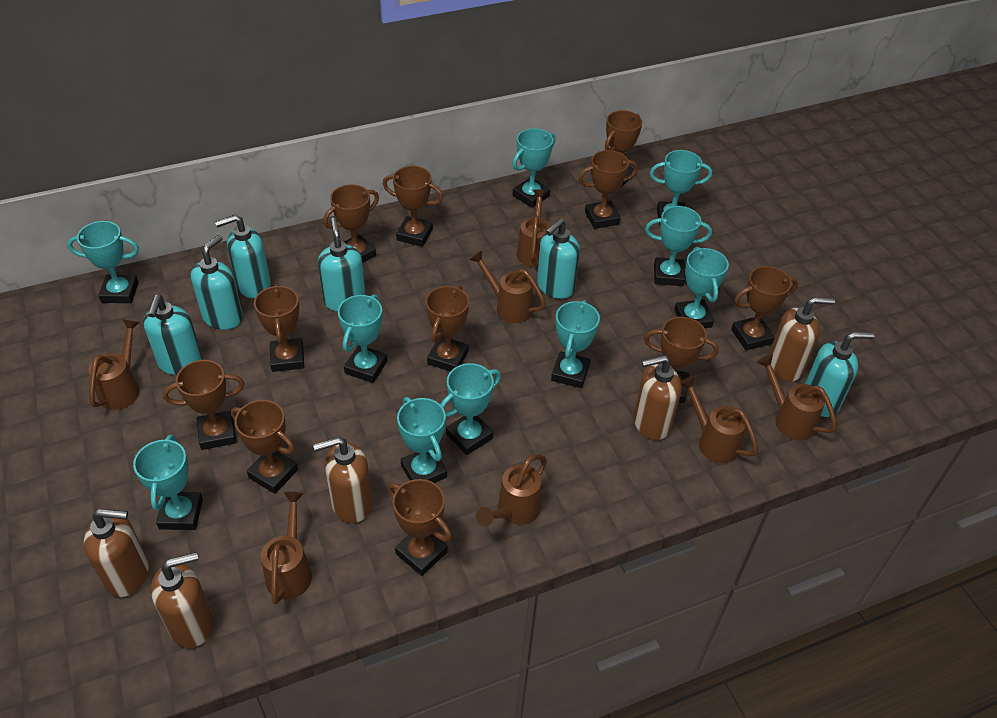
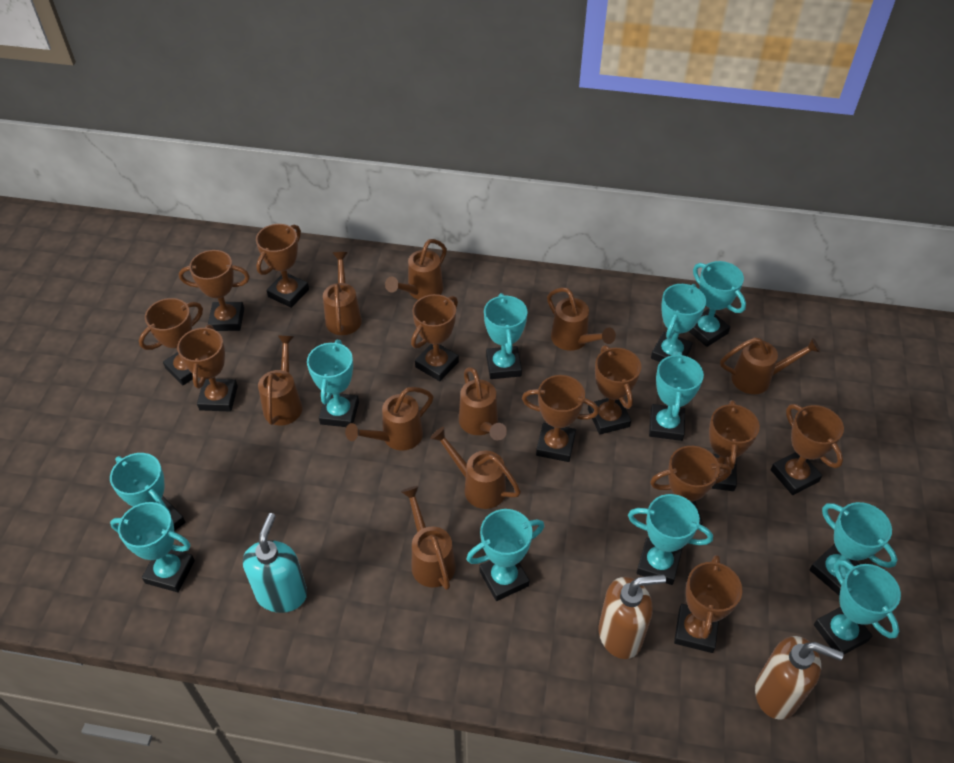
brown soap dispenser: 5 -> 2
brown watering can: 7 -> 9
turquoise soap dispenser: 6 -> 1
turquoise trophy: 10 -> 11

